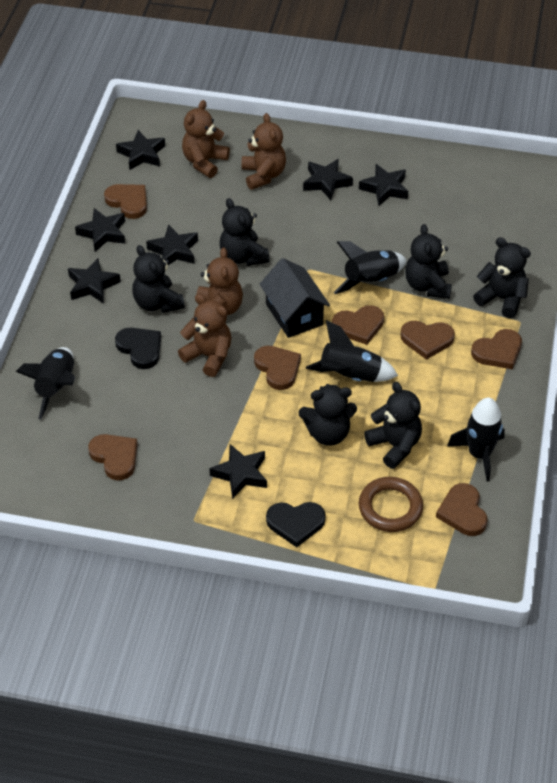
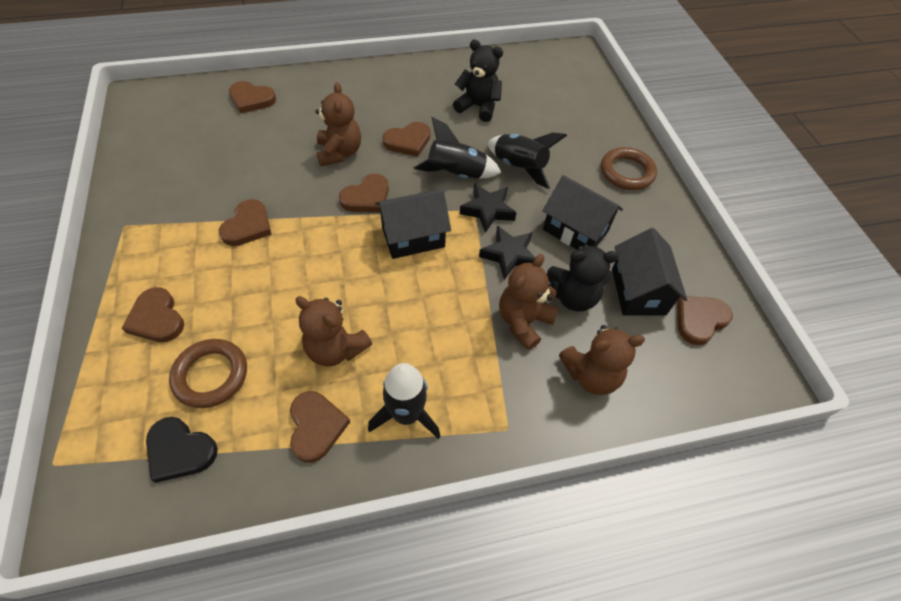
black heart: 2 -> 1
black house: 1 -> 3
black rocket: 4 -> 3
black star: 7 -> 2
black teddy bear: 6 -> 2
brown ring: 1 -> 2

